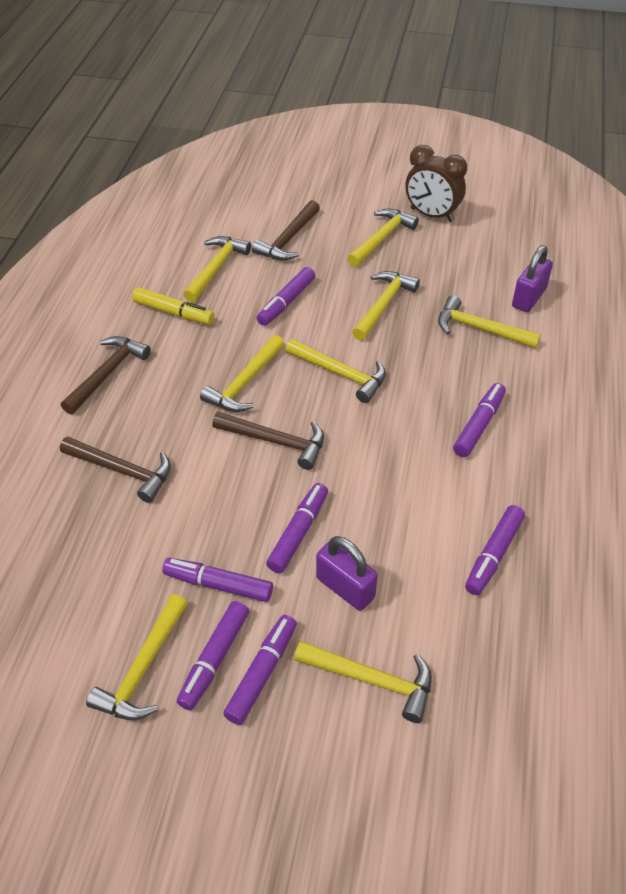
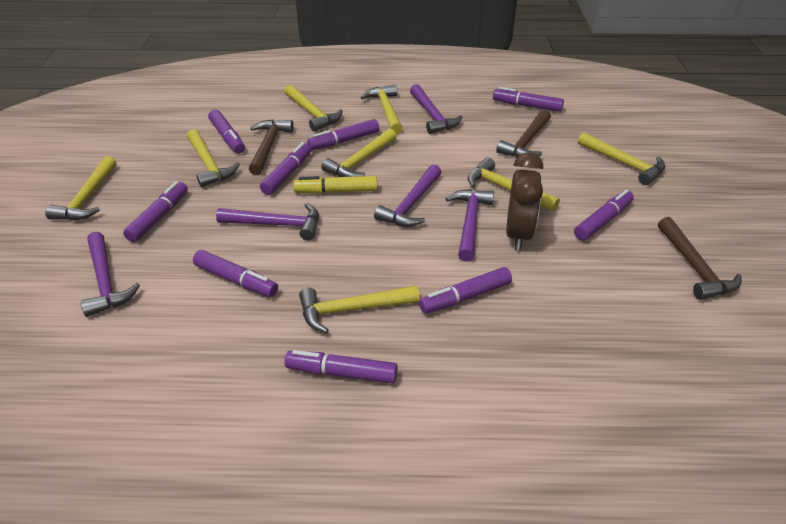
brown hammer: 4 -> 3
purple hammer: 0 -> 5
purple marker: 7 -> 9
purple padlock: 2 -> 0

